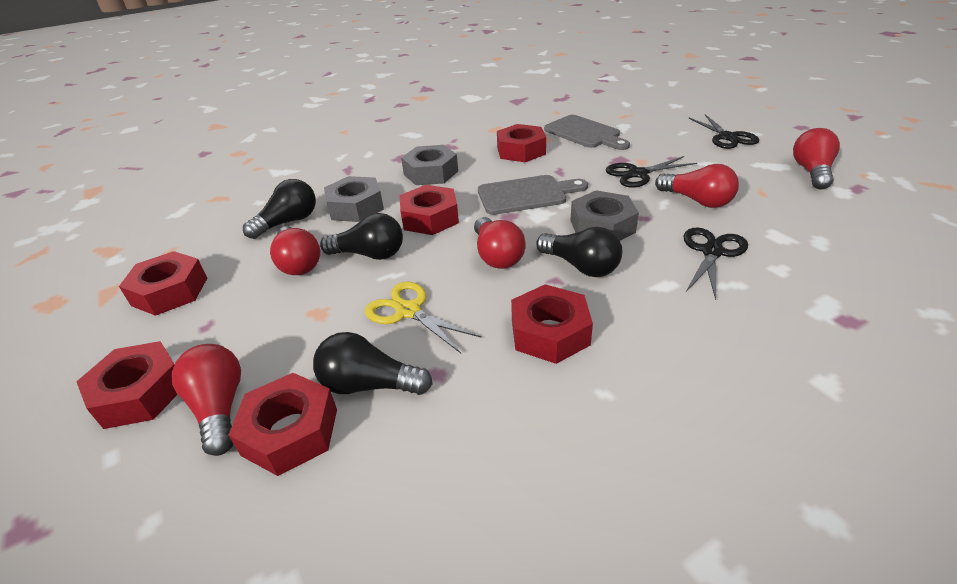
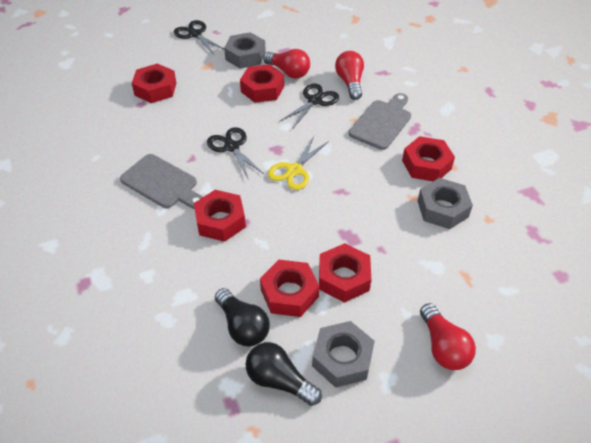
black light bulb: 4 -> 2
red light bulb: 5 -> 3

